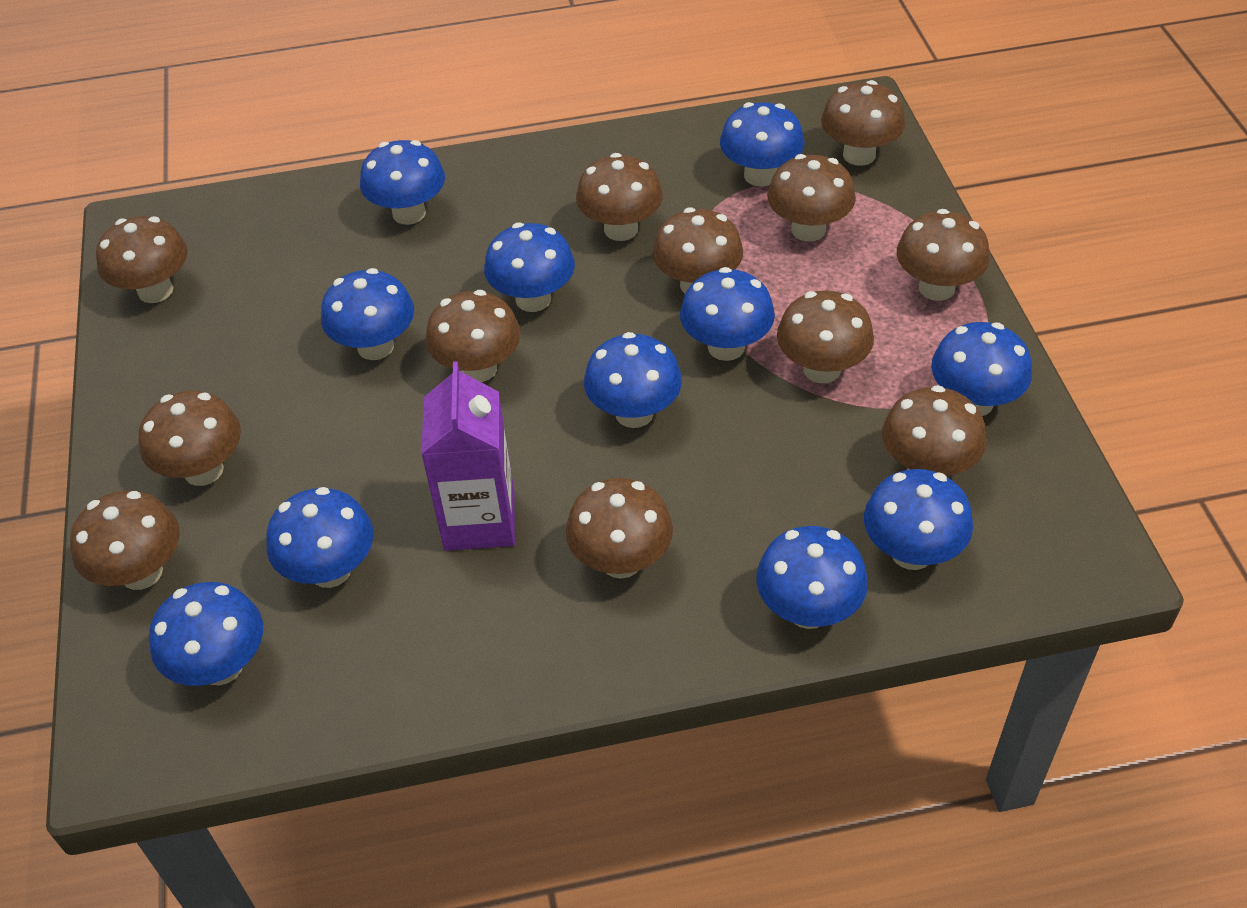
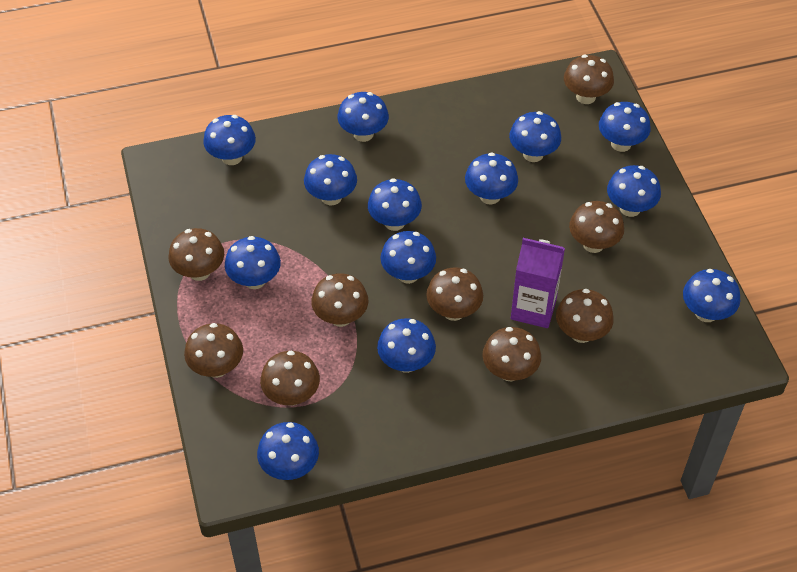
blue mushroom: 11 -> 13
brown mushroom: 12 -> 9

